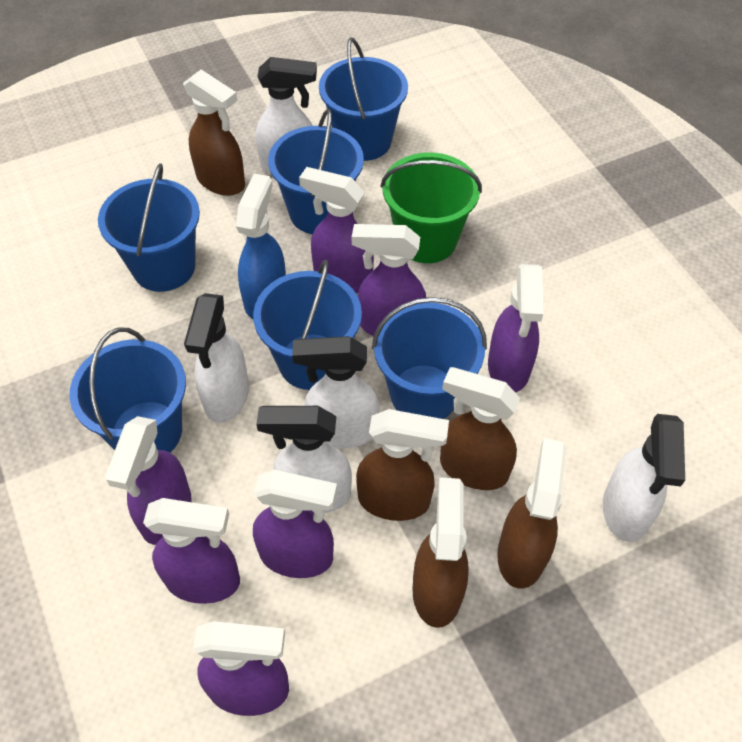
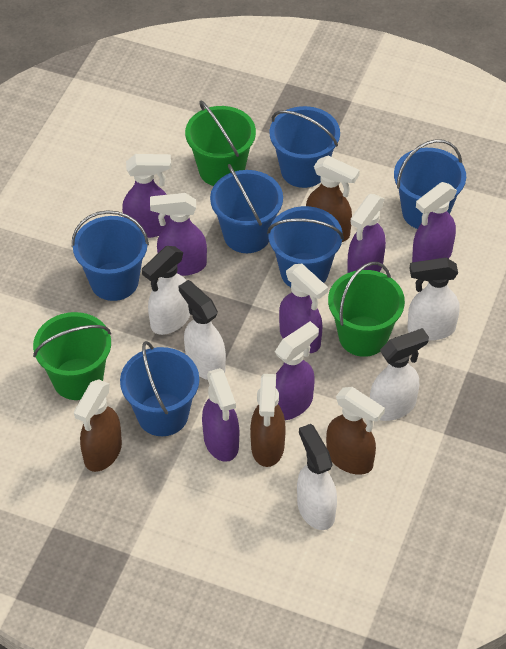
blue spray bottle: 1 -> 0
brown spray bottle: 5 -> 4
green bucket: 1 -> 3

